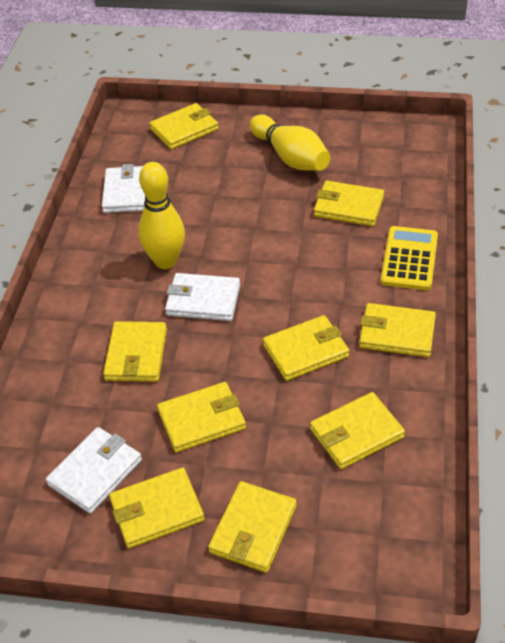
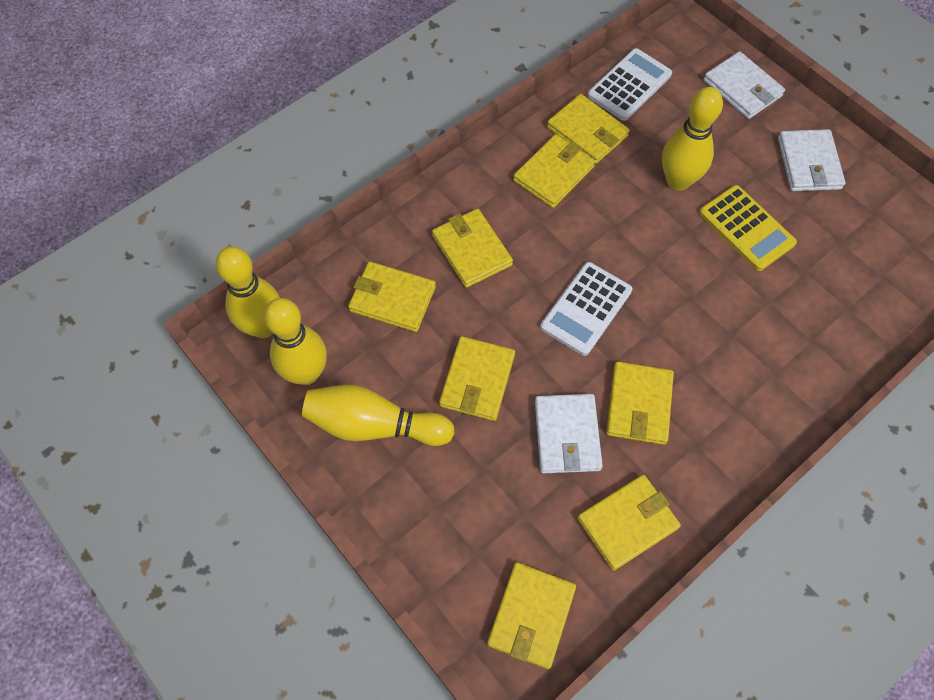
white calculator: 0 -> 2
yellow bowling pin: 2 -> 4
yellow wallet: 9 -> 8

